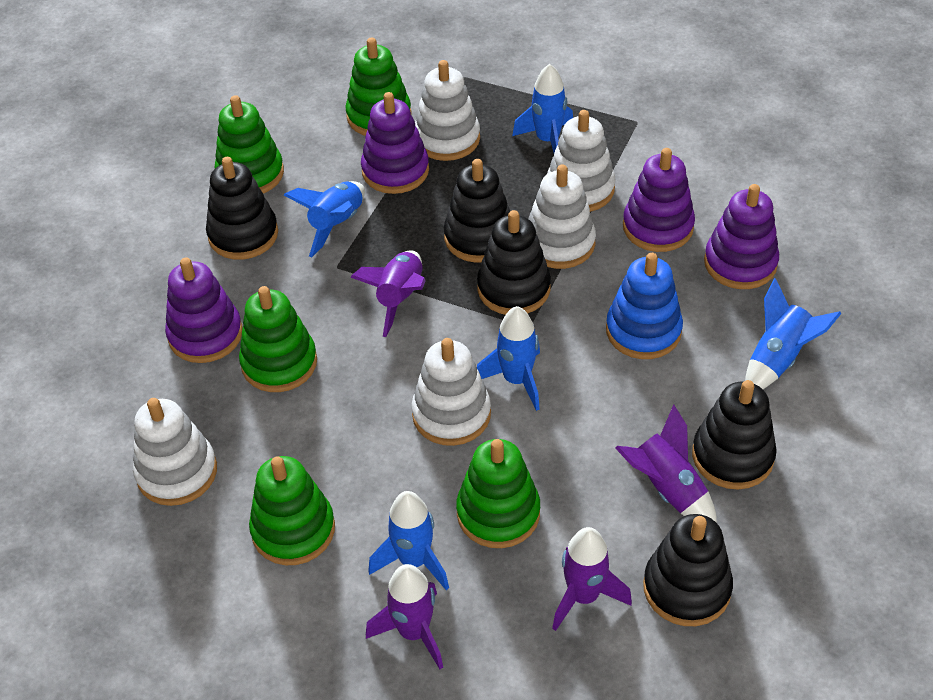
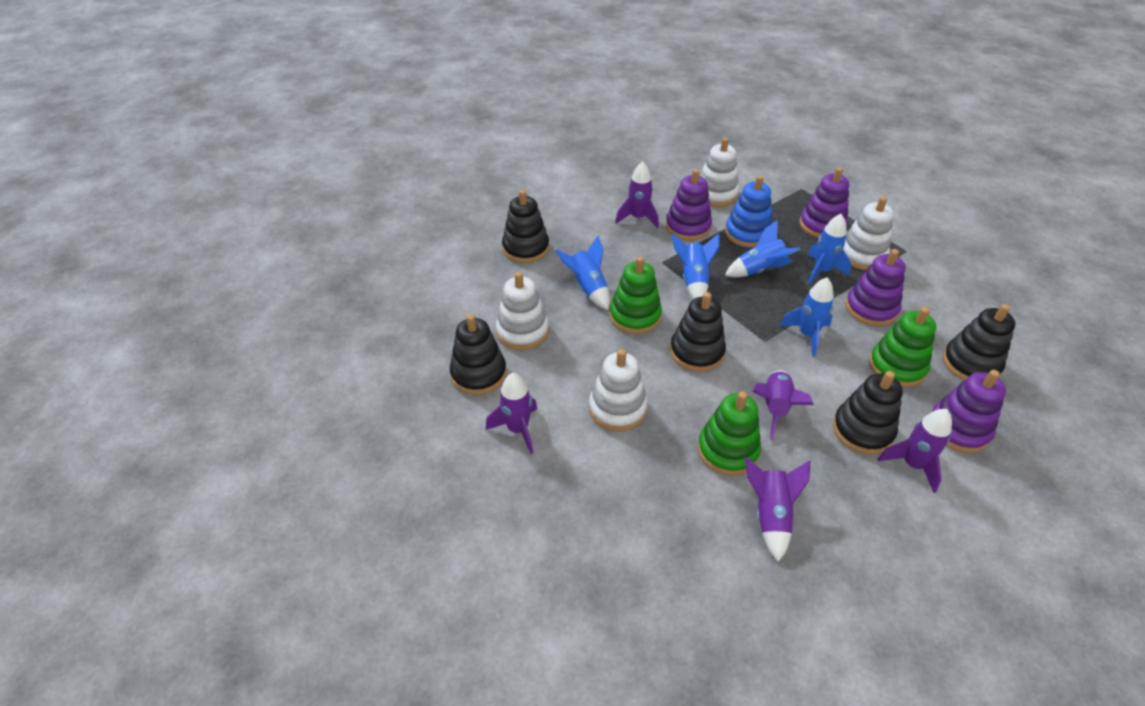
green stacking toy: 5 -> 3
purple rocket: 4 -> 5
white stacking toy: 5 -> 4

